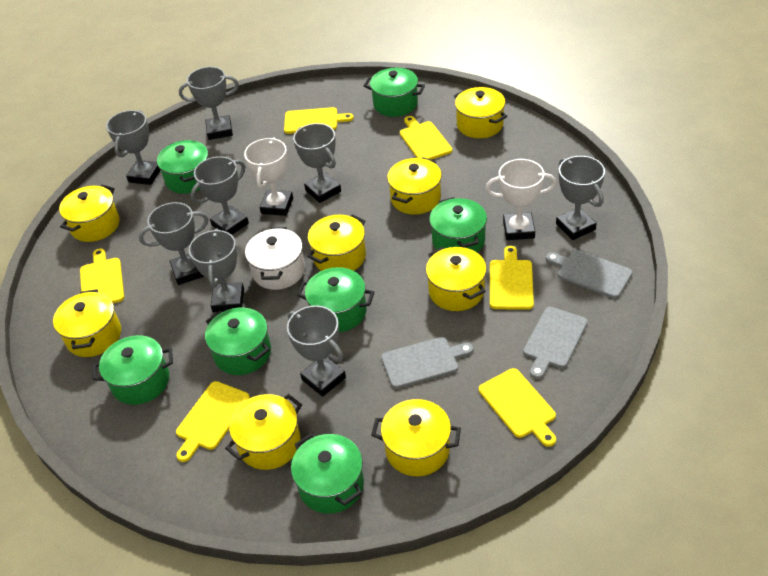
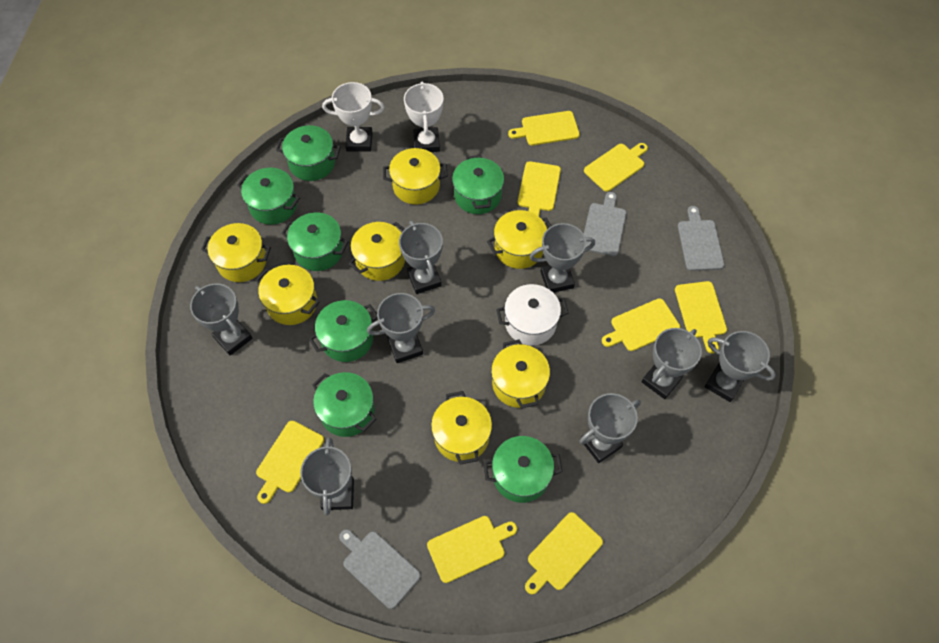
yellow cutting board: 6 -> 8
yellow pot: 8 -> 7

